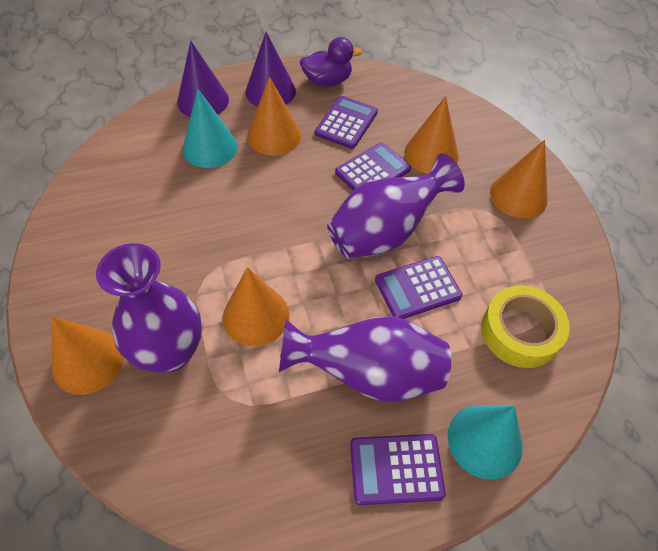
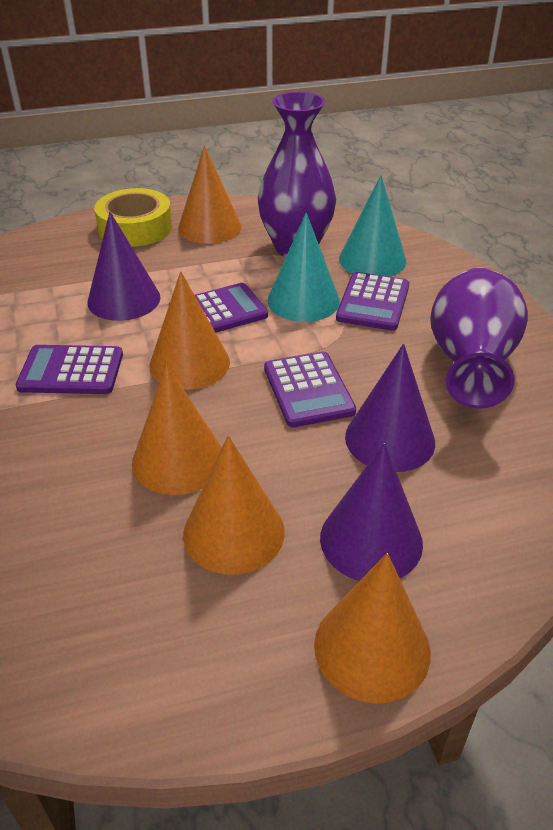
purple cone: 2 -> 3
purple duck: 1 -> 0
purple vase: 3 -> 2

